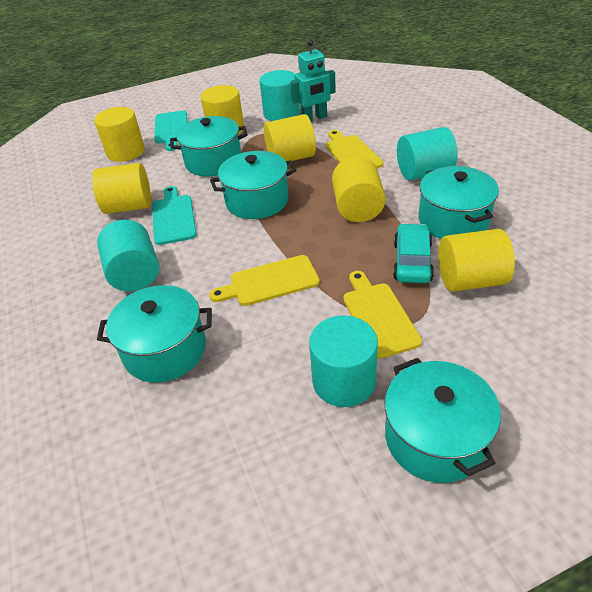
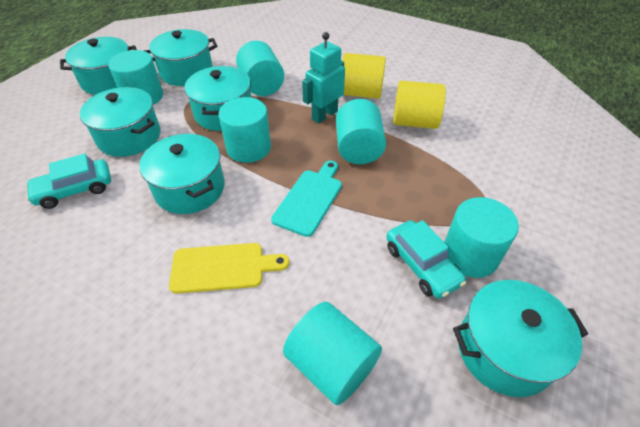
turquoise car: 1 -> 2
turquoise cutting board: 2 -> 1
turquoise cylinder: 4 -> 6
turquoise pot: 5 -> 6
yellow cutting board: 3 -> 1
yellow cylinder: 6 -> 2

